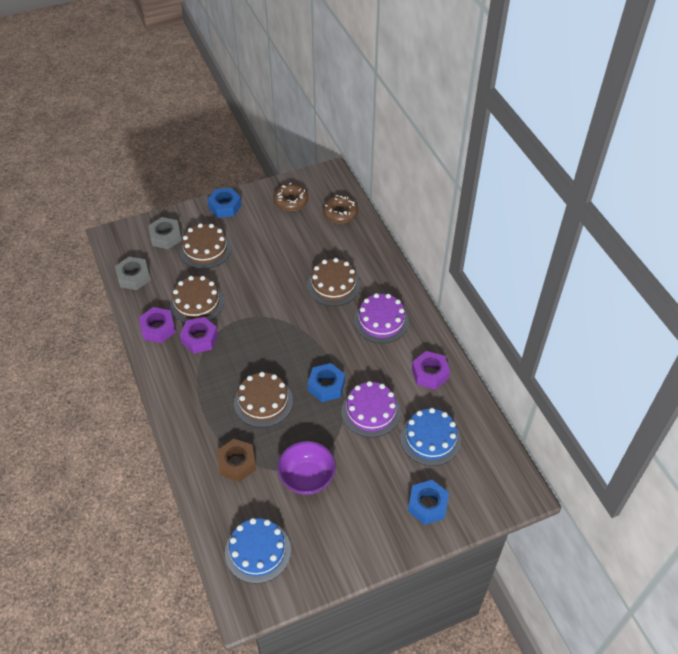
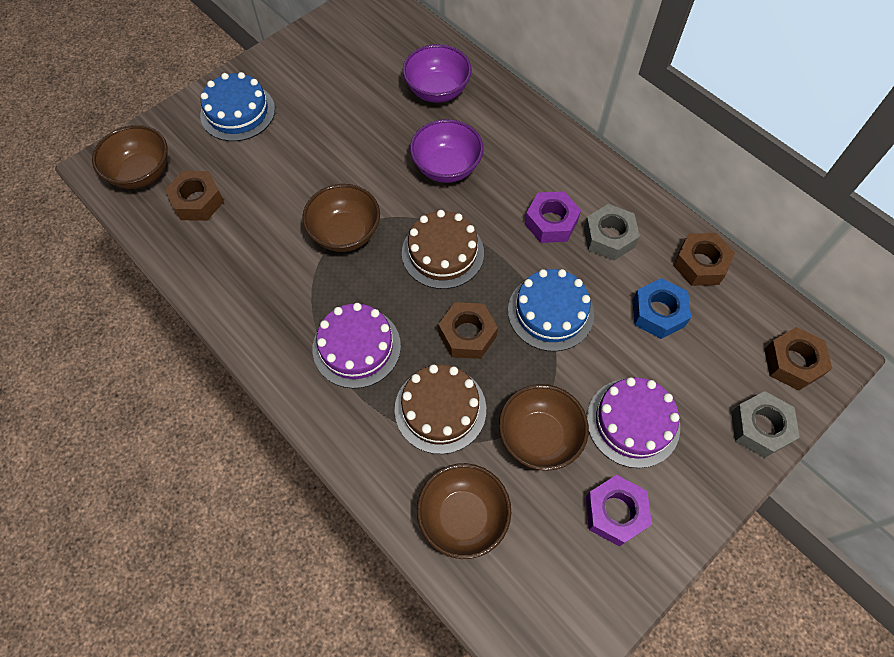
blue nut: 3 -> 1
brown bowl: 0 -> 4
brown cake: 4 -> 2
brown donut: 2 -> 0
brown nut: 1 -> 4
purple bowl: 1 -> 2
purple nut: 3 -> 2

